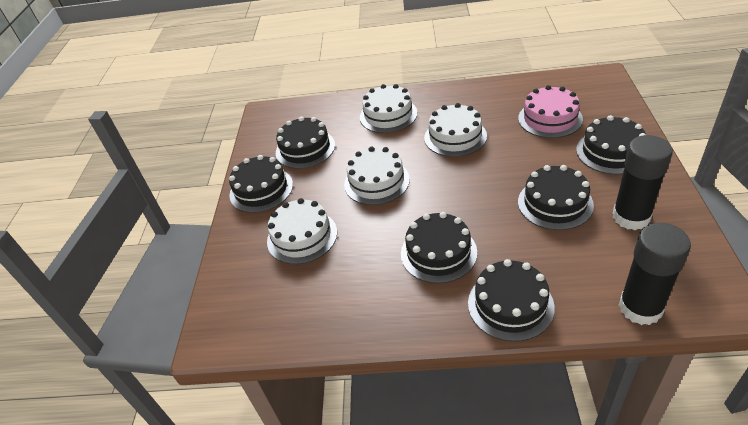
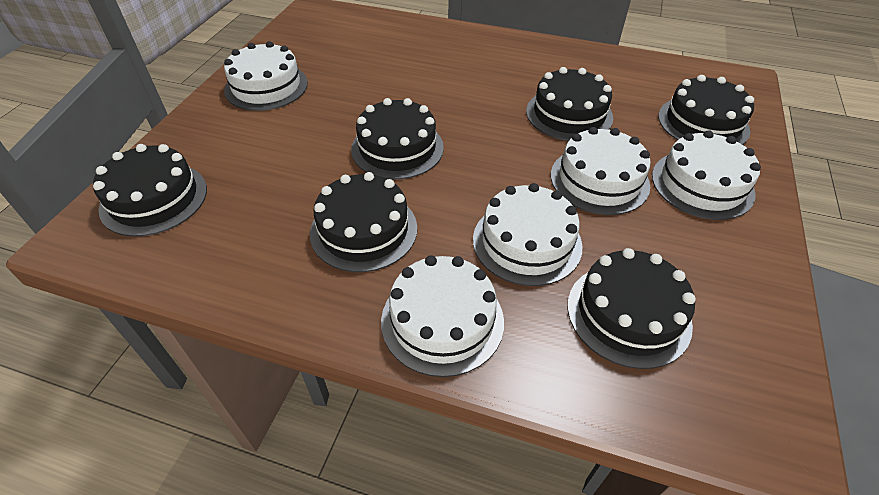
black glue stick: 2 -> 0
pink cake: 1 -> 0
white cake: 4 -> 5

